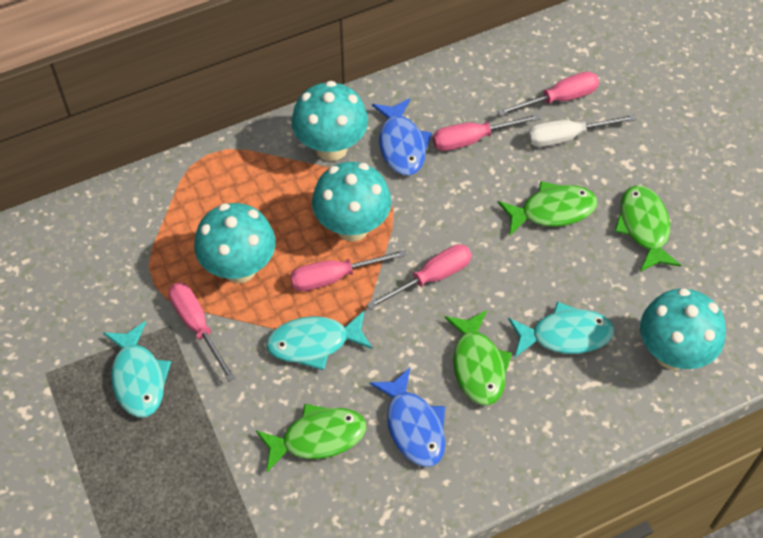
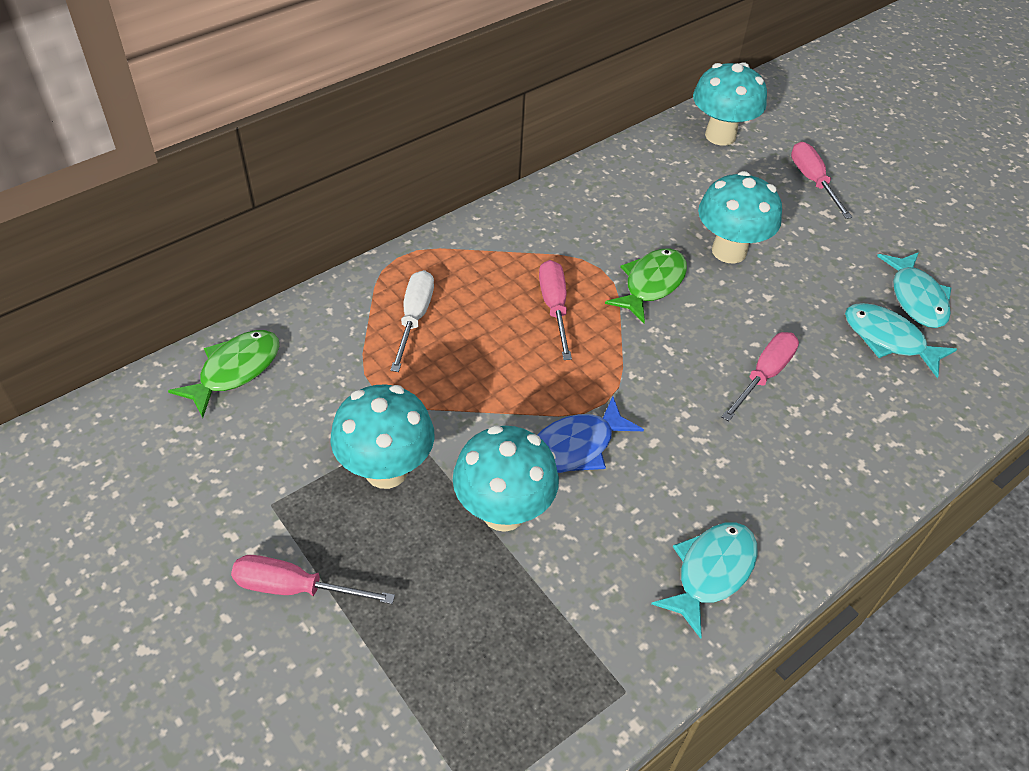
blue fish: 2 -> 1
green fish: 4 -> 2
pink screwdriver: 5 -> 4

